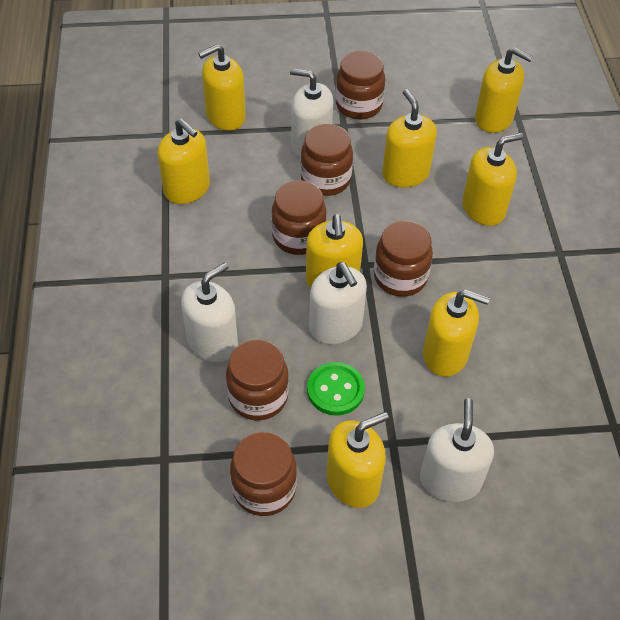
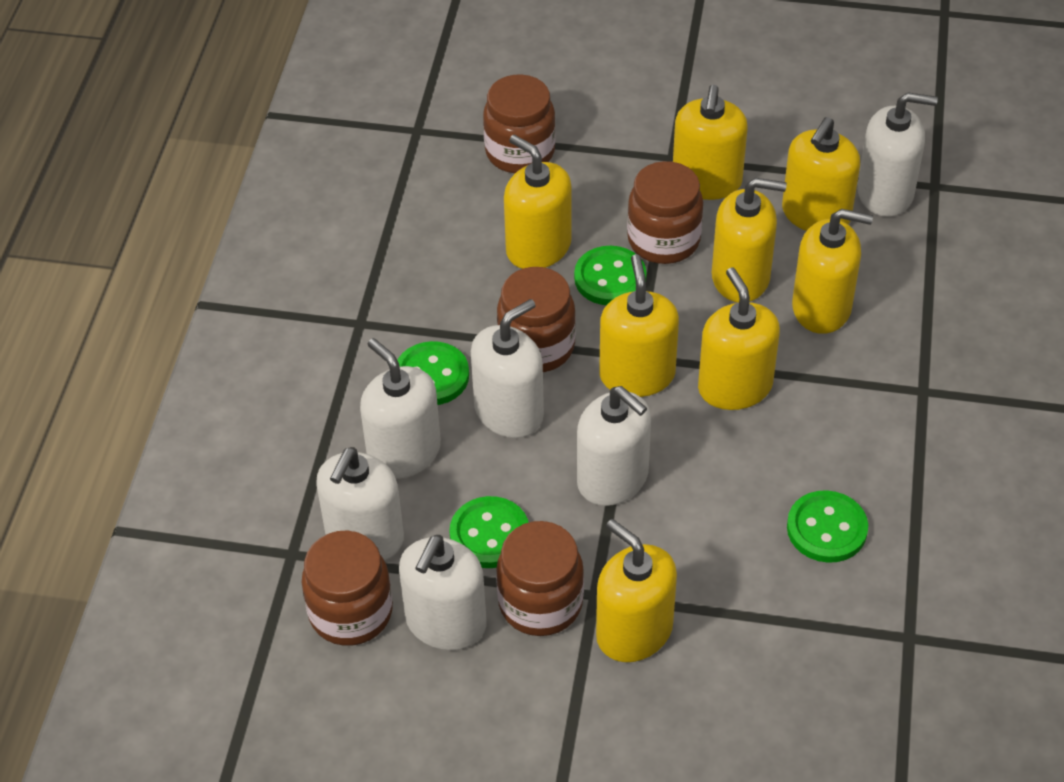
brown jar: 6 -> 5
green button: 1 -> 4
white soap dispenser: 4 -> 6

